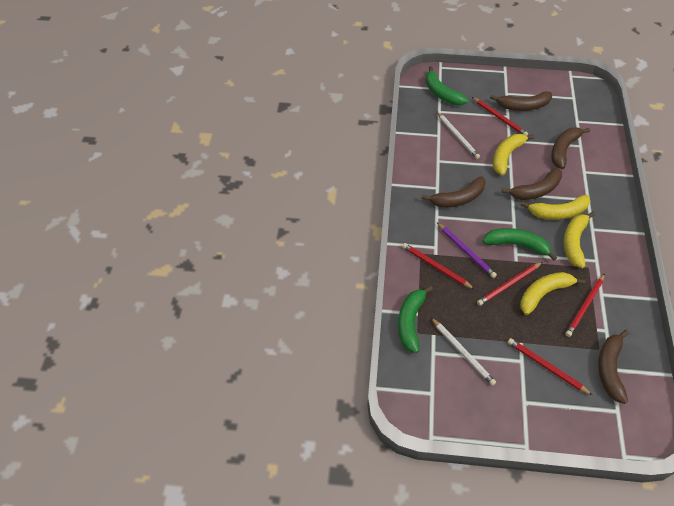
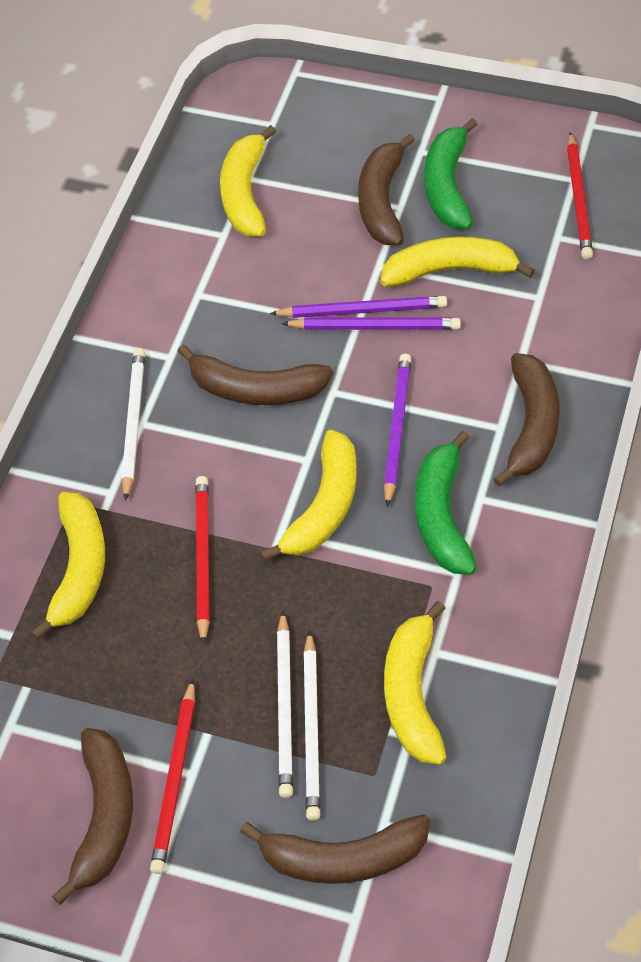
green banana: 3 -> 2
purple pencil: 1 -> 3
red pencil: 5 -> 3
white pencil: 2 -> 3
yellow banana: 4 -> 5

